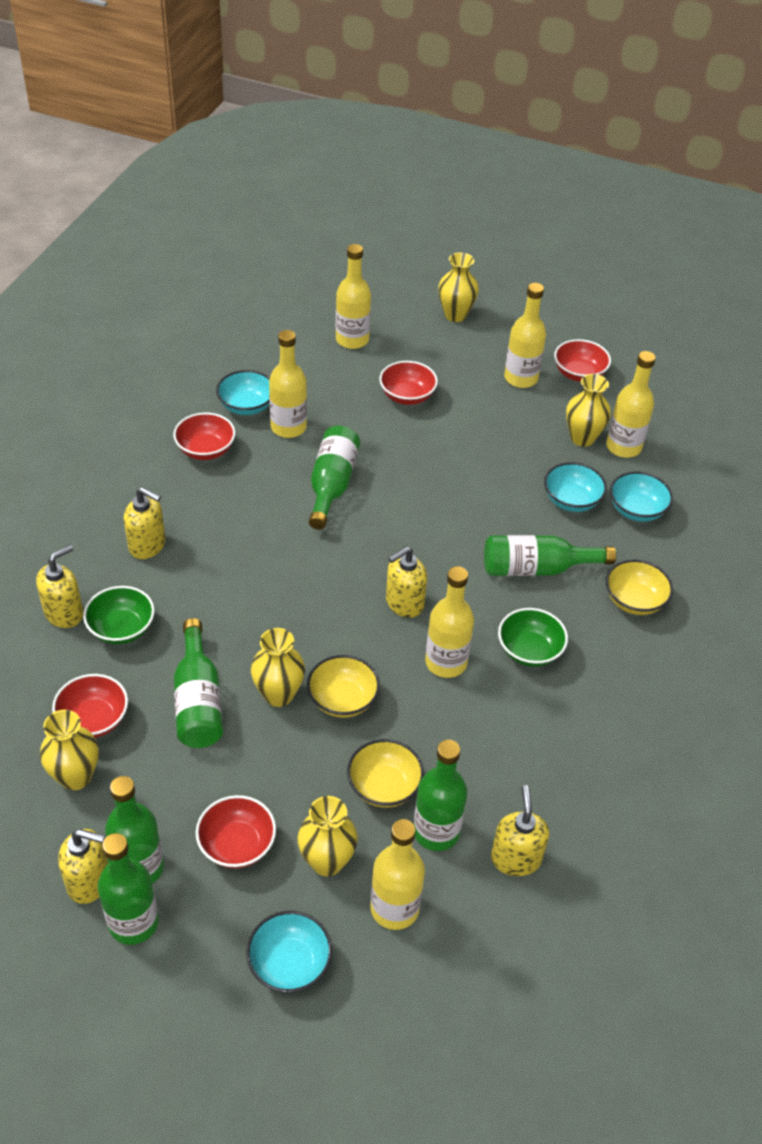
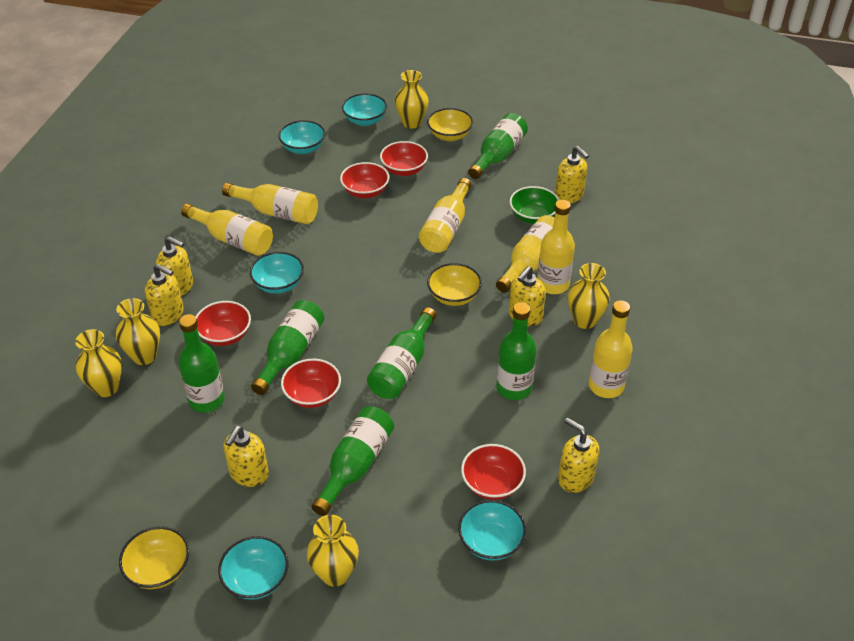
green bowl: 2 -> 1
turquoise bowl: 4 -> 5
yellow soap dispenser: 5 -> 6

